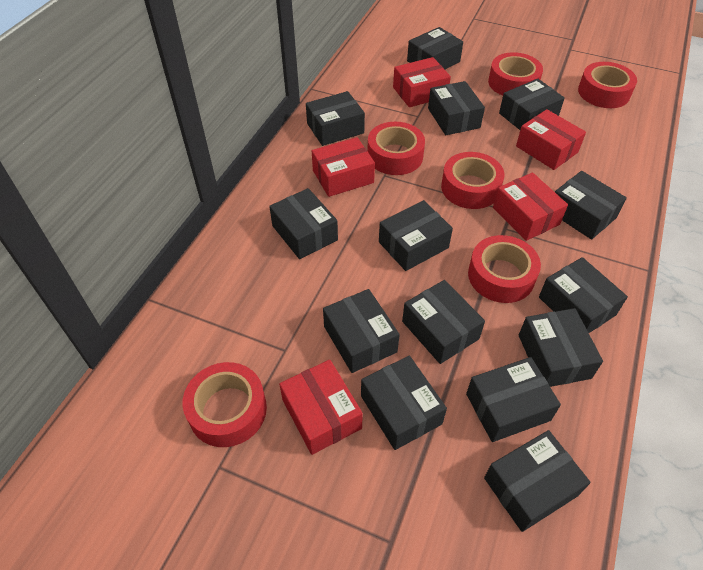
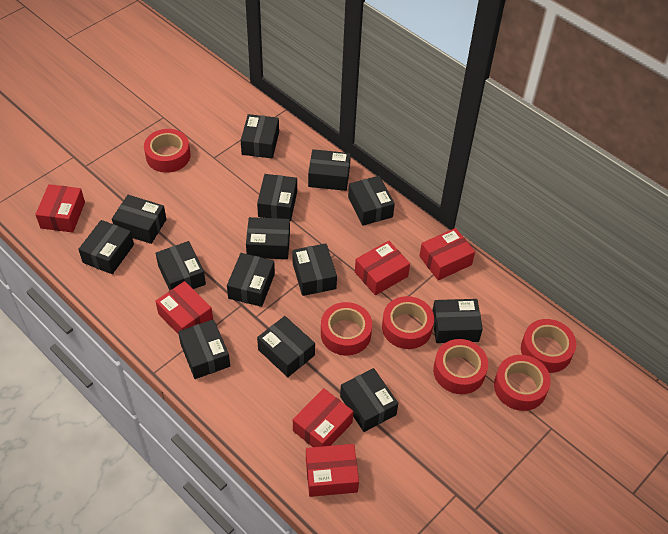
red box: 5 -> 6

